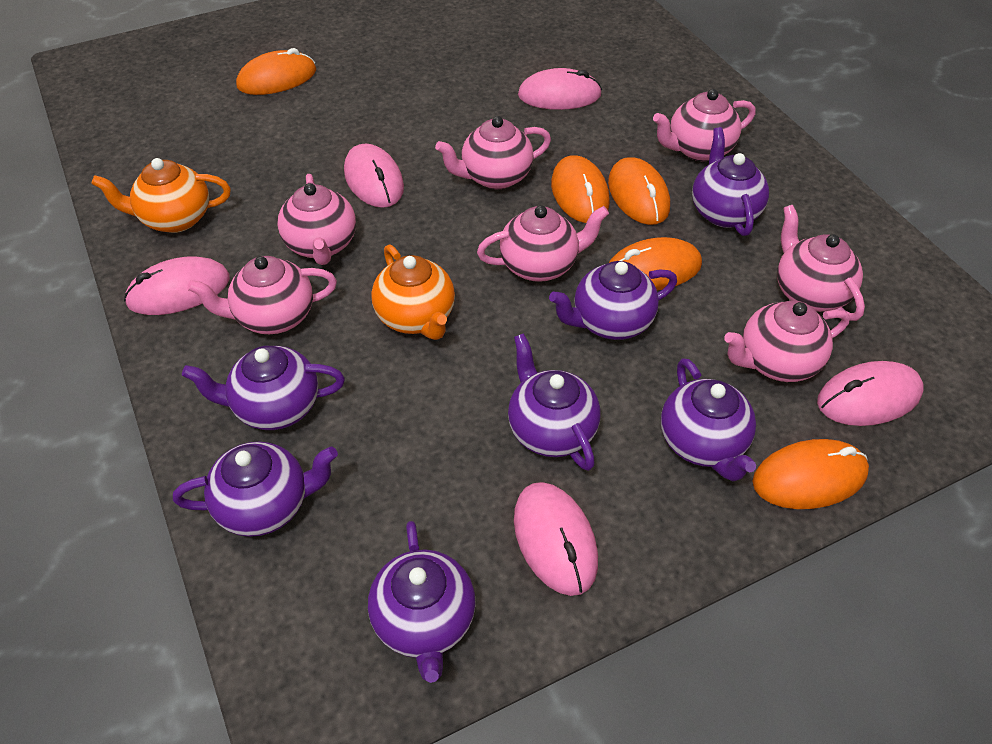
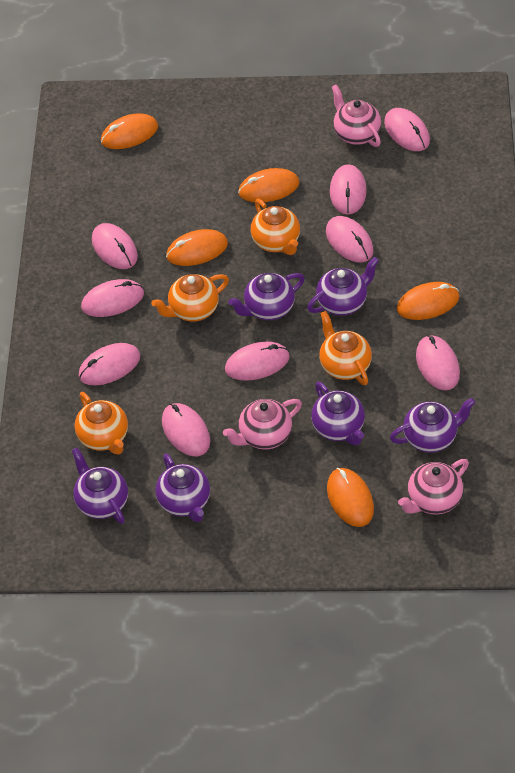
orange teapot: 2 -> 4
pink mouse: 5 -> 9
pink teapot: 7 -> 3
purple teapot: 7 -> 6

